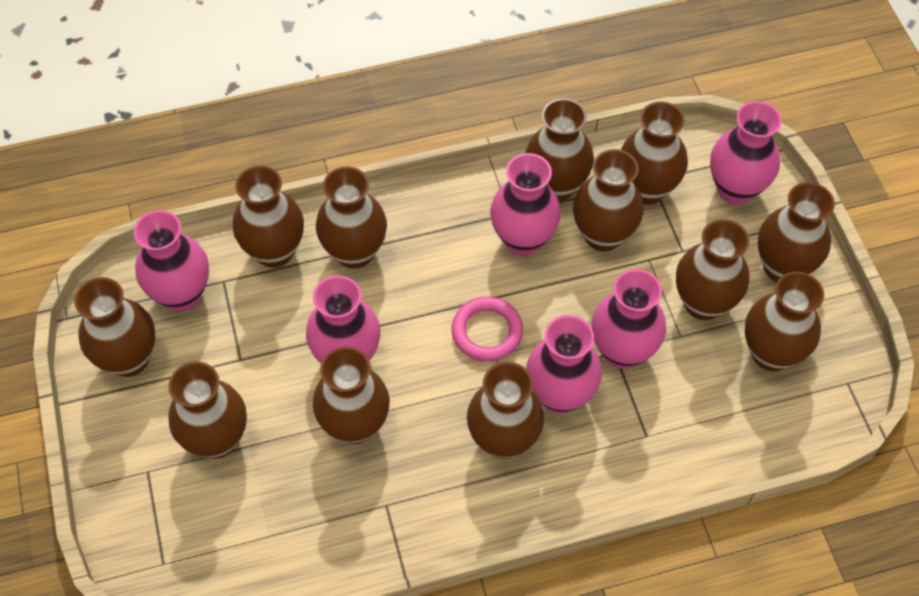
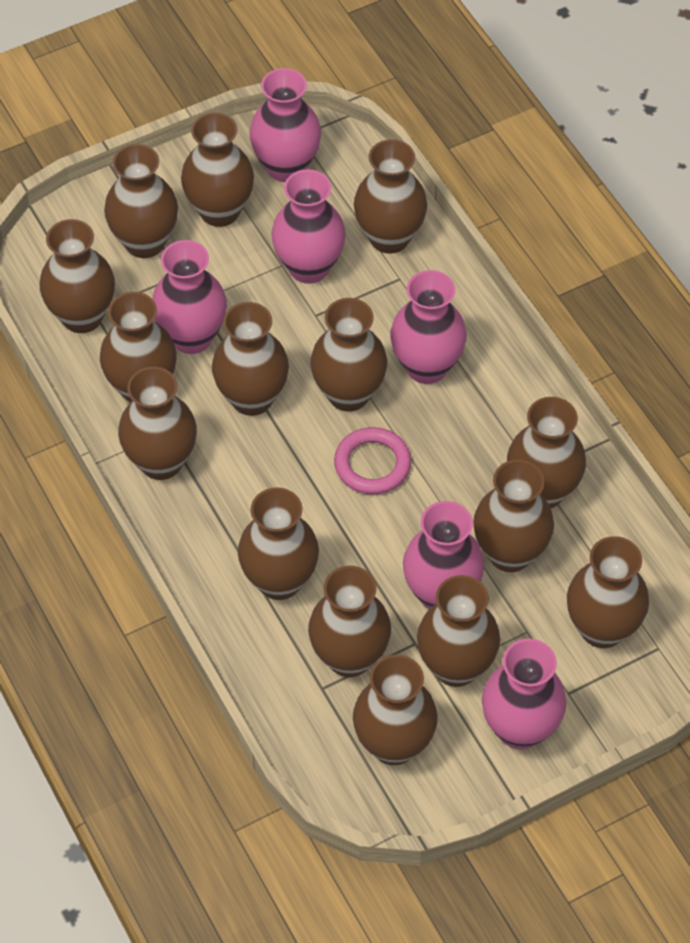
brown vase: 12 -> 15

